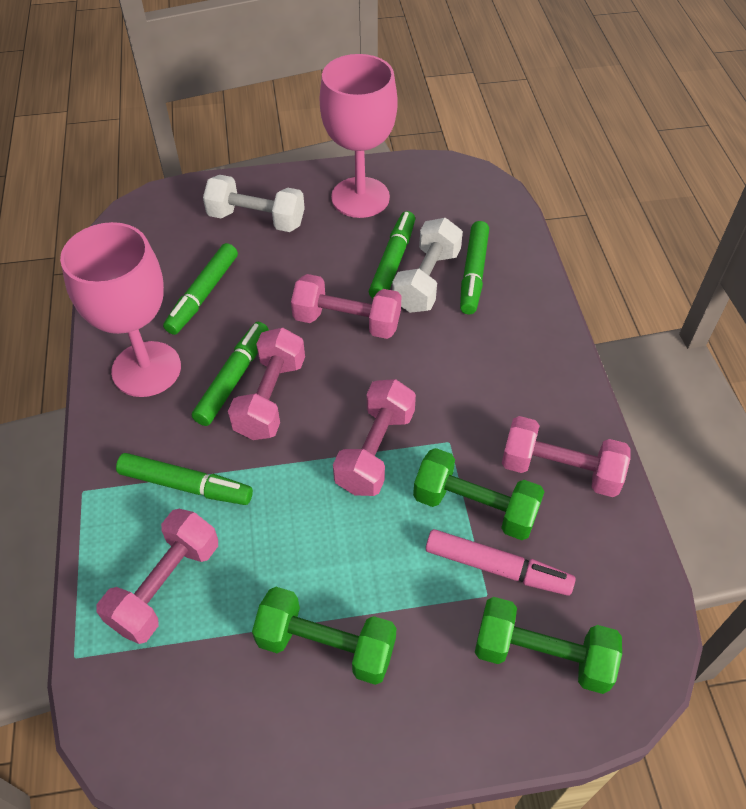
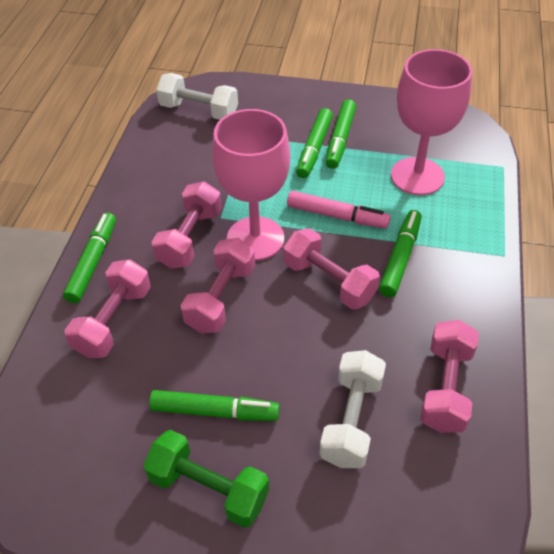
green dumbbell: 3 -> 1

